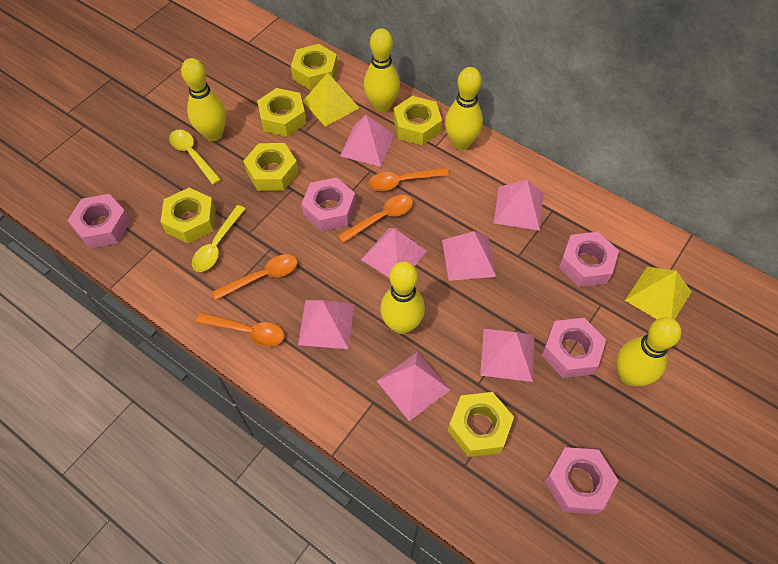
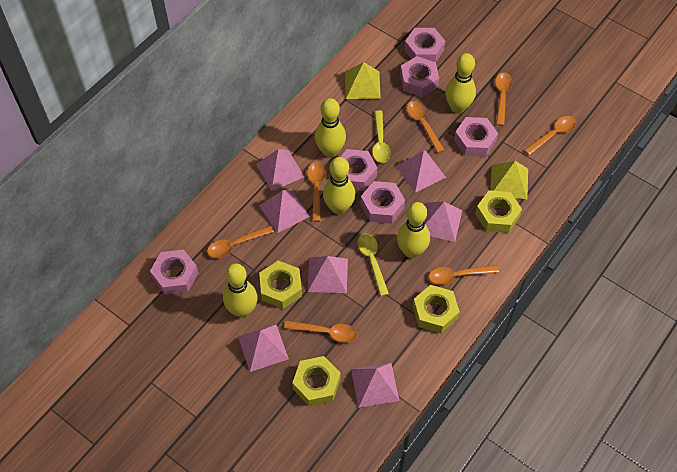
orange spoon: 4 -> 7
pink nut: 5 -> 6
yellow nut: 6 -> 4

